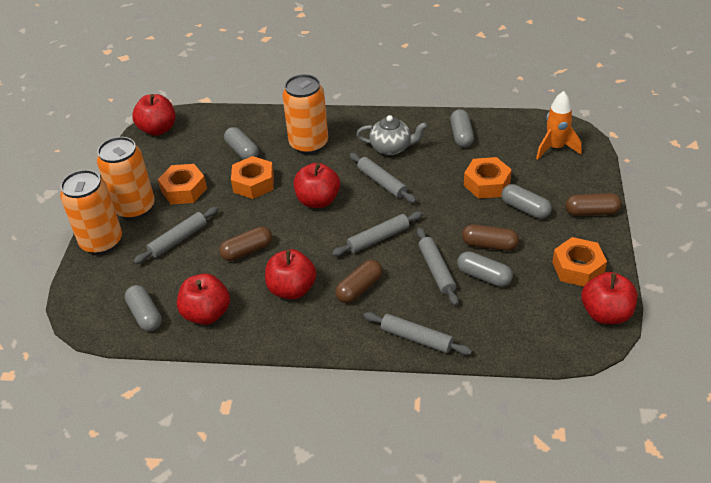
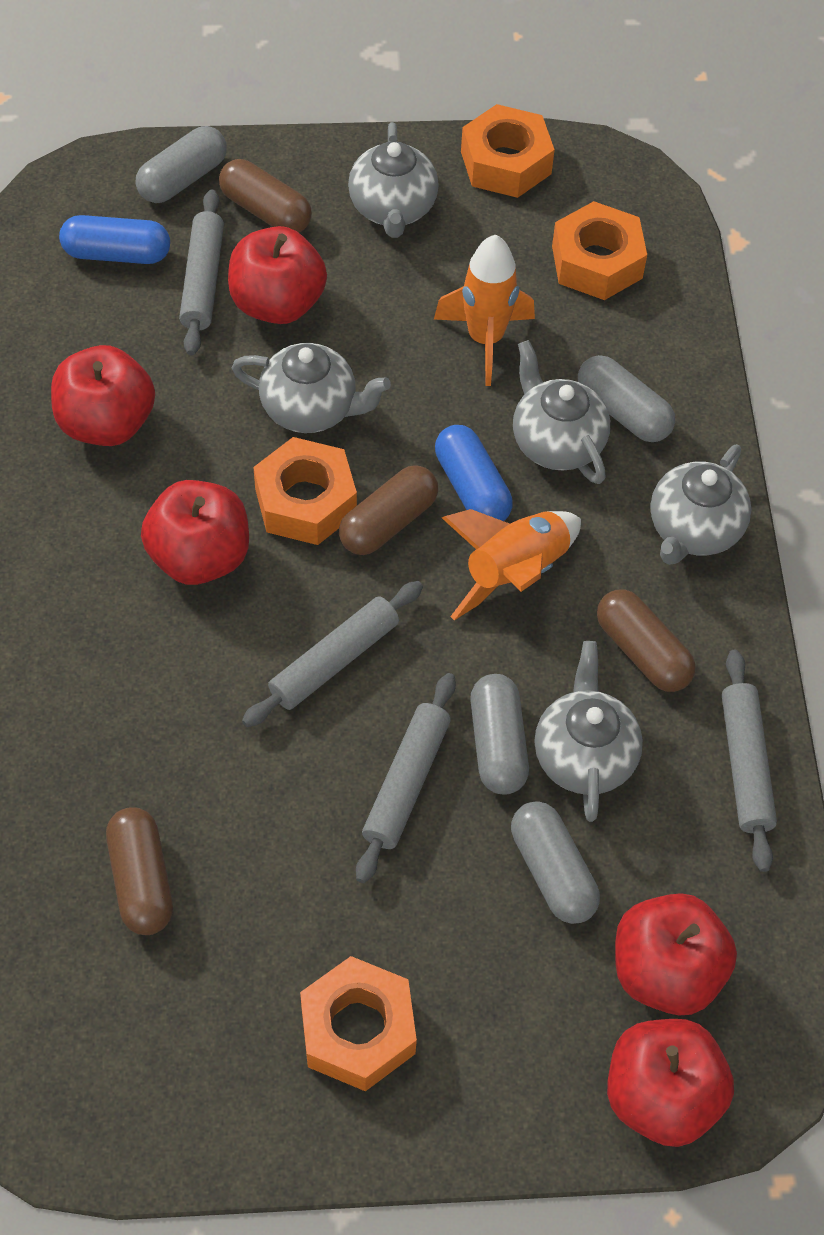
blue capsule: 0 -> 2
grey capsule: 5 -> 4
grey rolling pin: 5 -> 4
grey teapot: 1 -> 5
orange can: 3 -> 0
orange rocket: 1 -> 2

